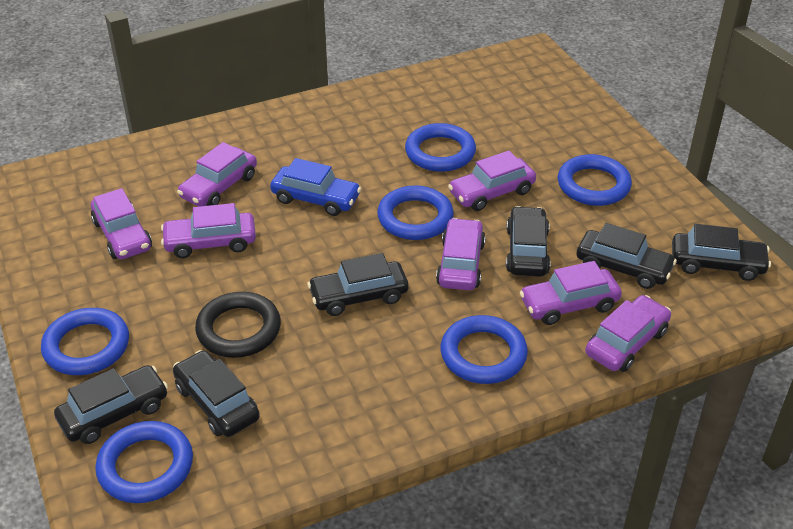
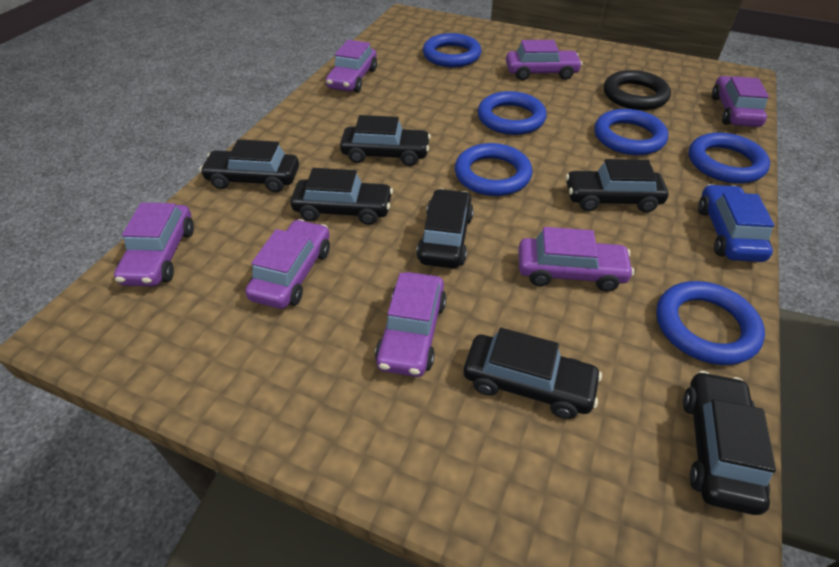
black car: 6 -> 7

